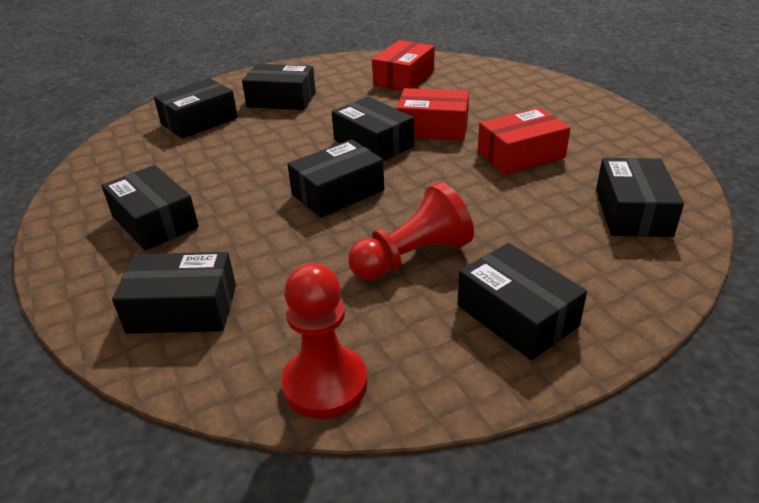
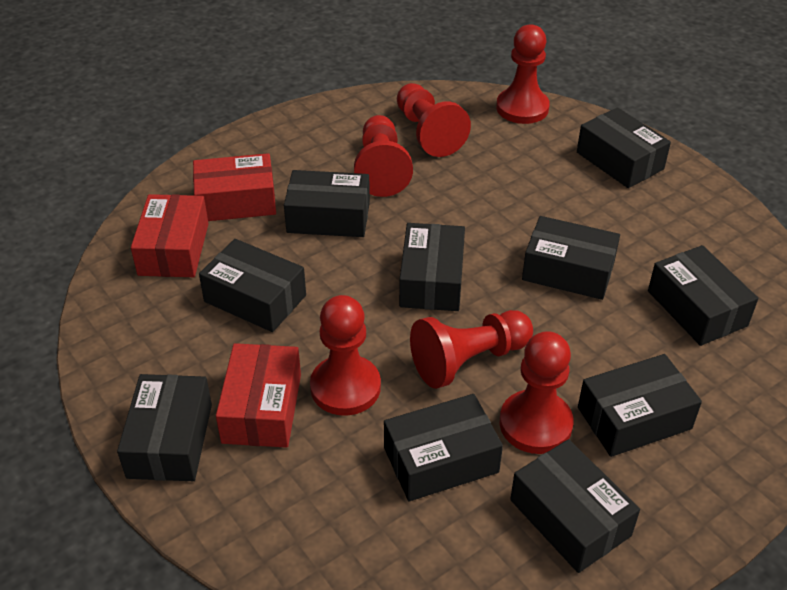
black box: 8 -> 10
red pawn: 2 -> 6

